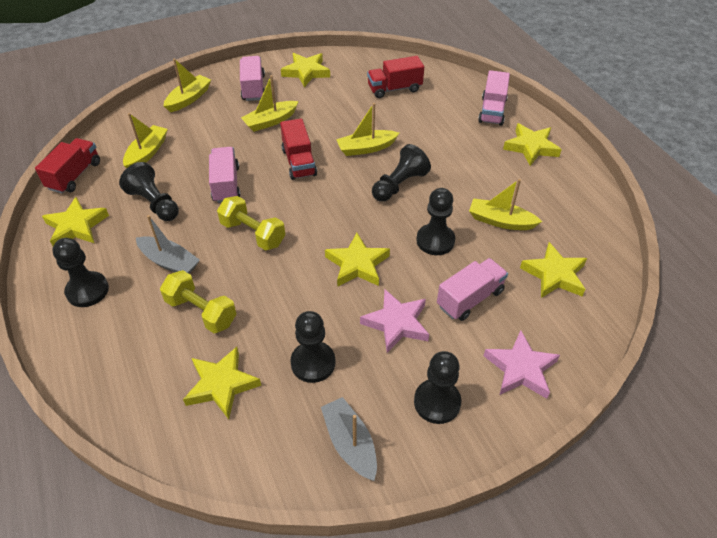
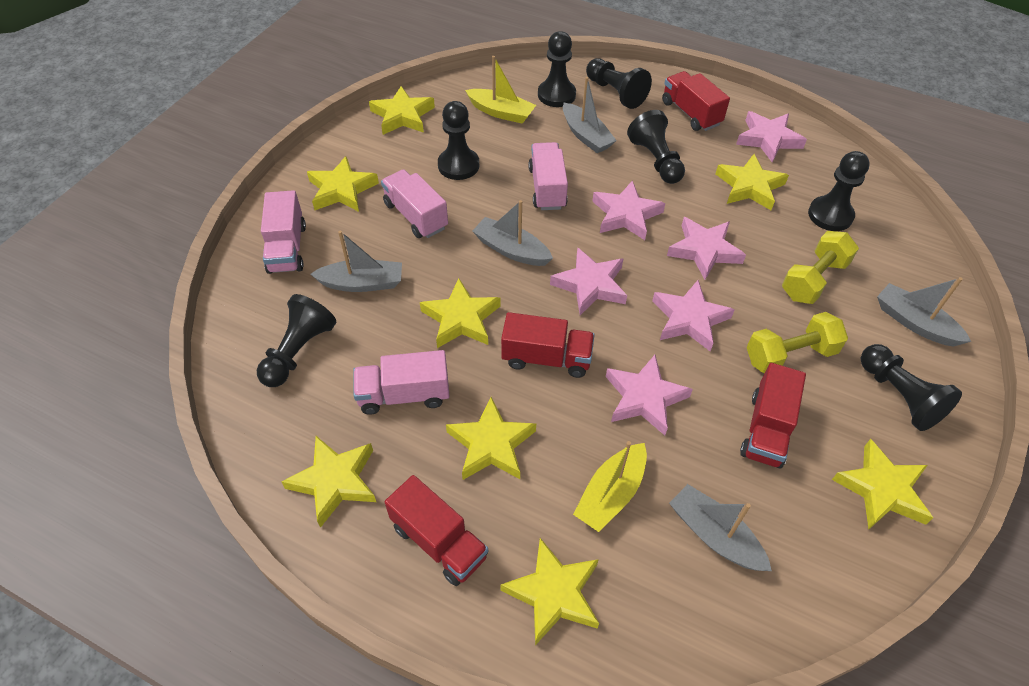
black pawn: 6 -> 7
grey boat: 2 -> 5
pink star: 2 -> 6
red truck: 3 -> 4
yellow boat: 5 -> 2
yellow star: 6 -> 8

